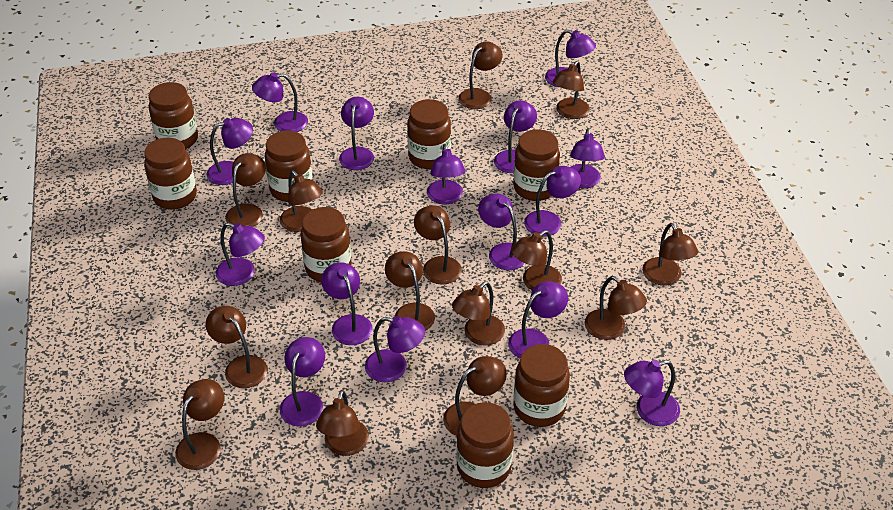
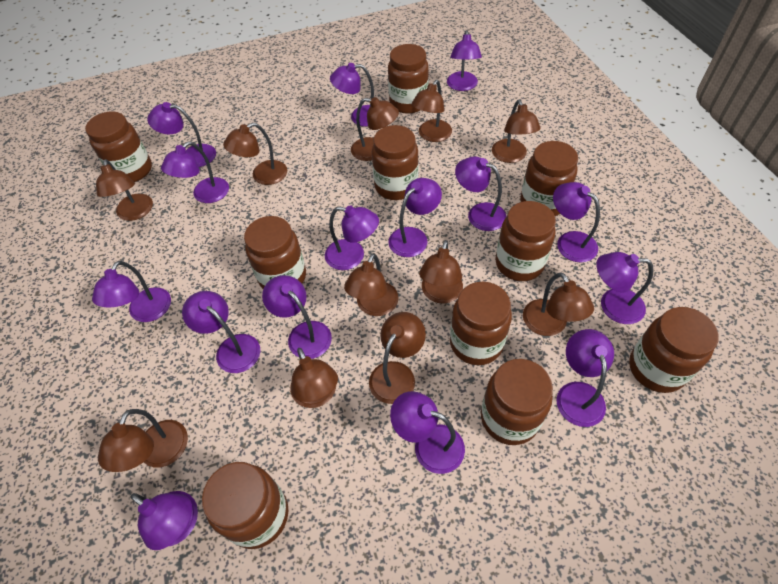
brown jar: 8 -> 10
brown lamp: 14 -> 11

